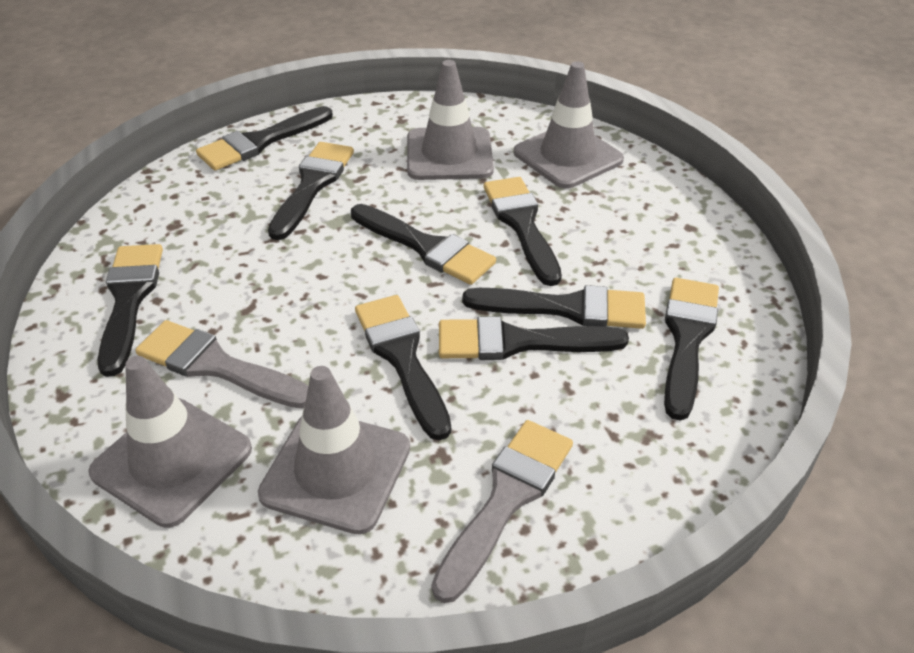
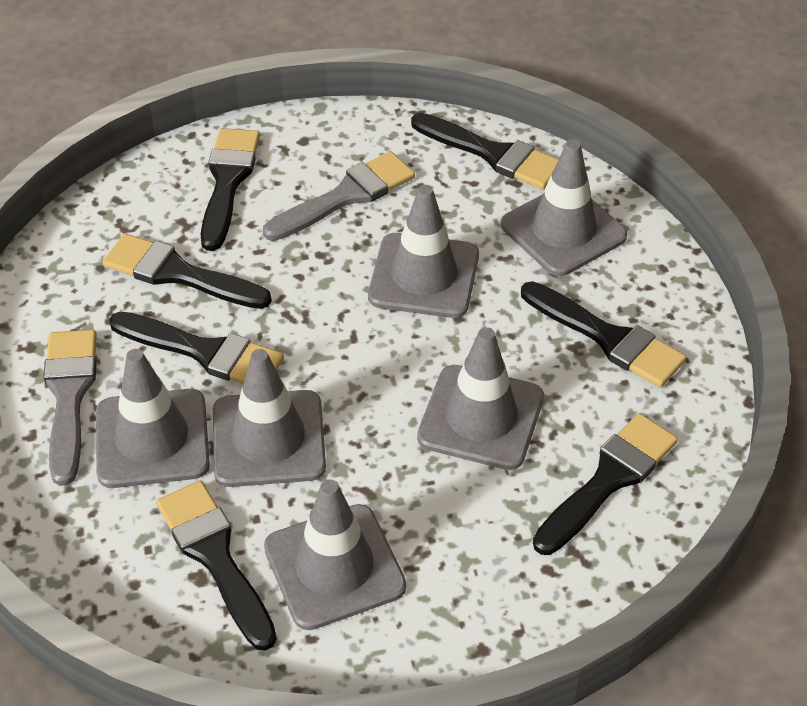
black brush: 9 -> 7
grey traffic cone: 4 -> 6

